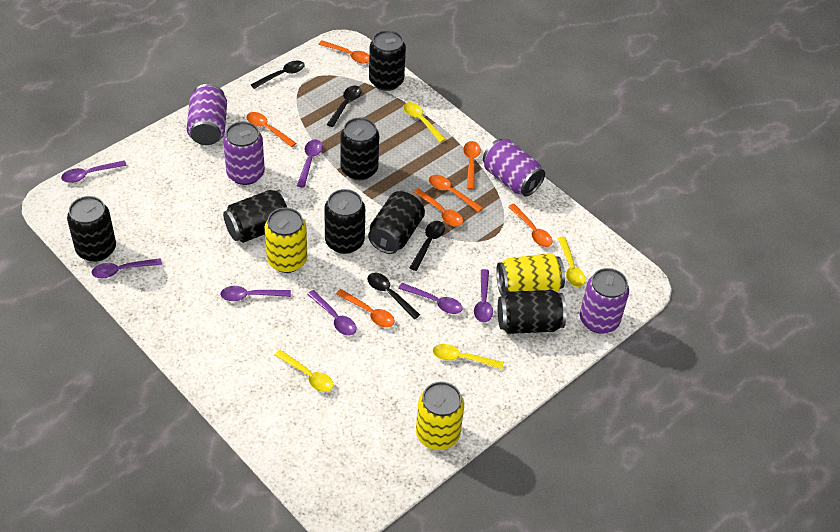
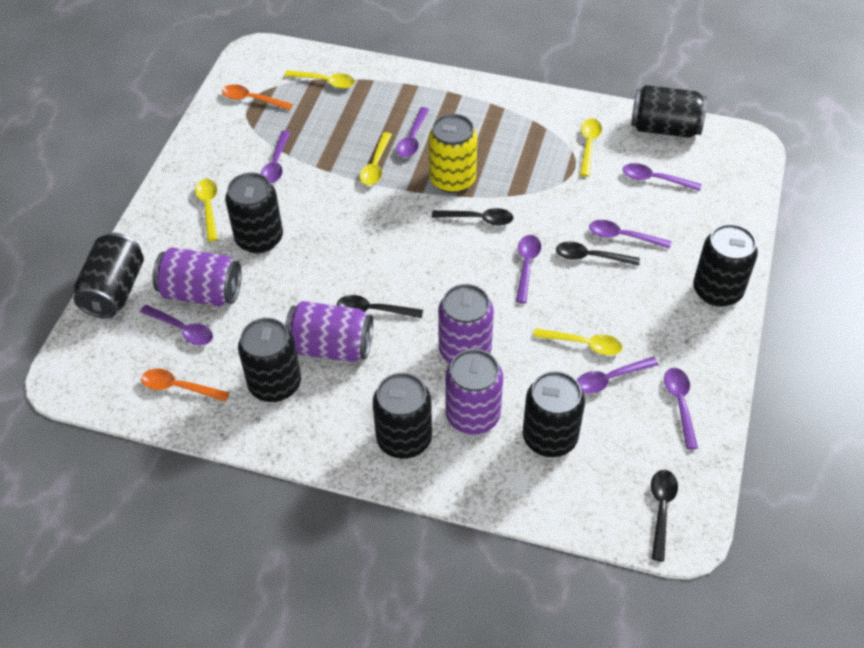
orange spoon: 7 -> 2
purple spoon: 7 -> 8
yellow can: 3 -> 1
yellow spoon: 4 -> 5

